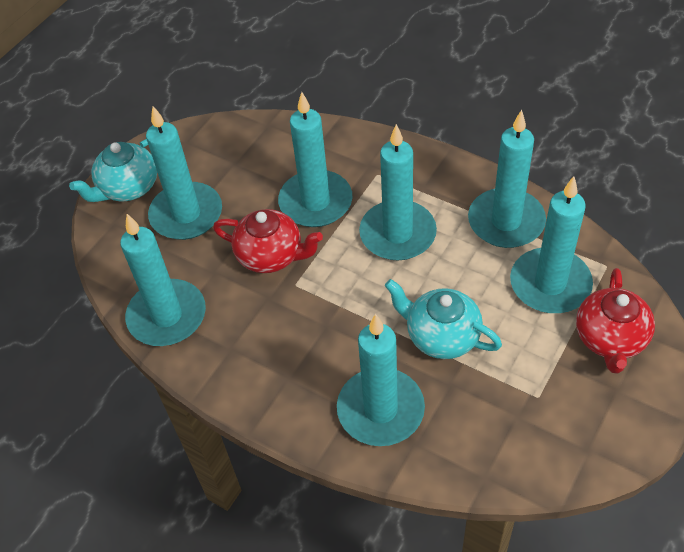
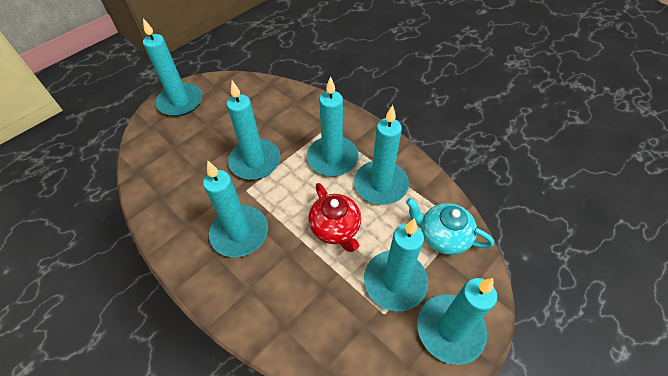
red teapot: 2 -> 1
turquoise teapot: 2 -> 1

